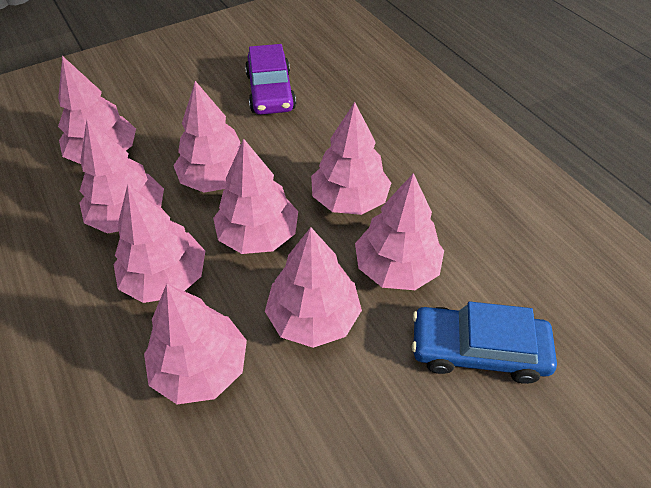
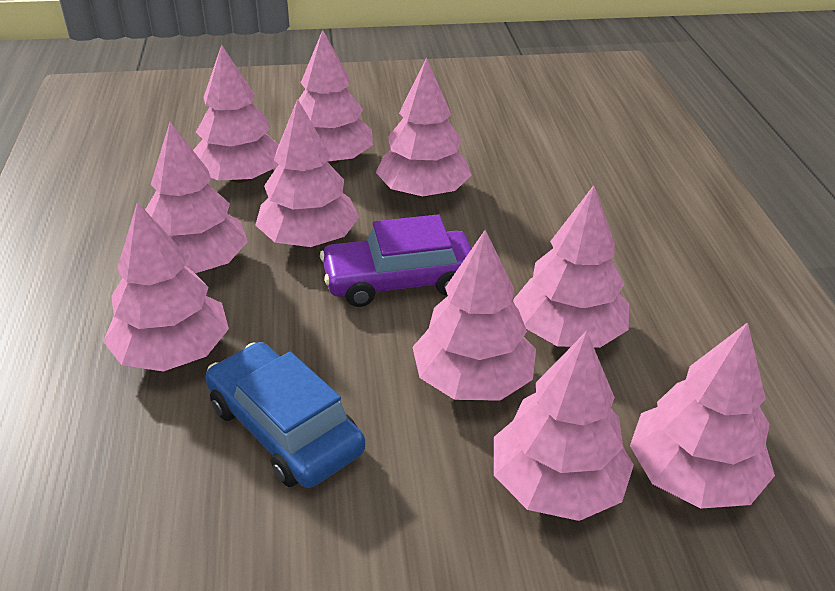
pink tree: 9 -> 10

